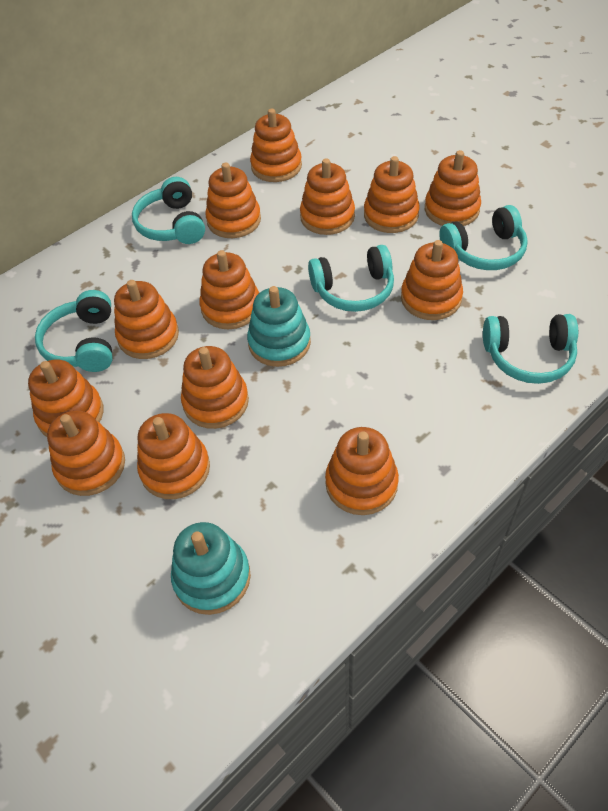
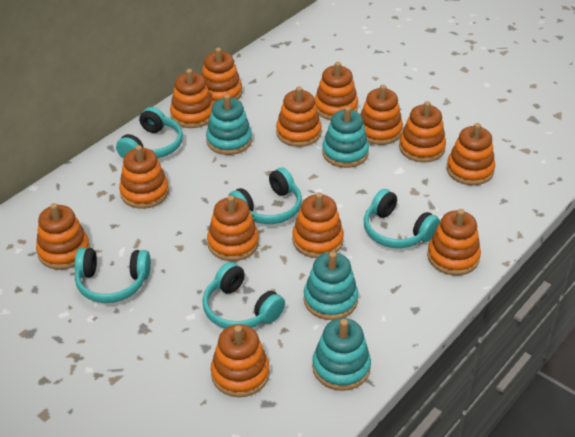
turquoise stacking toy: 2 -> 4

